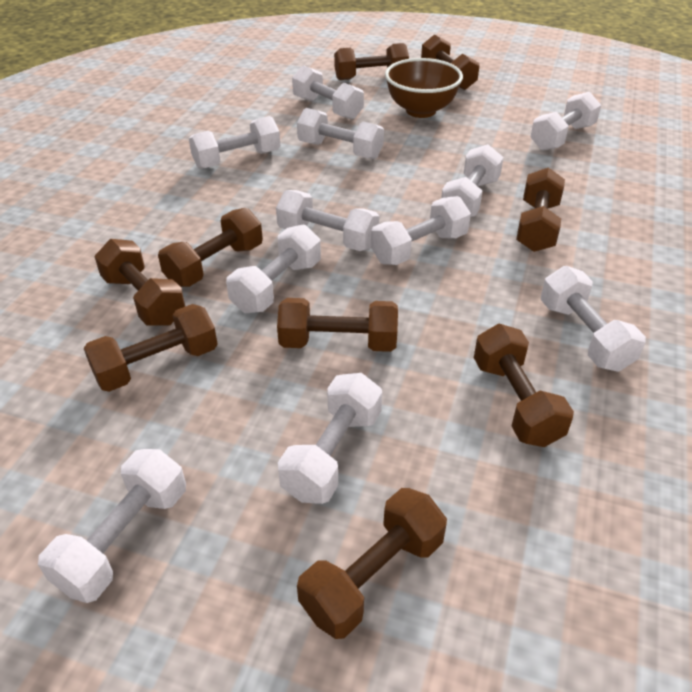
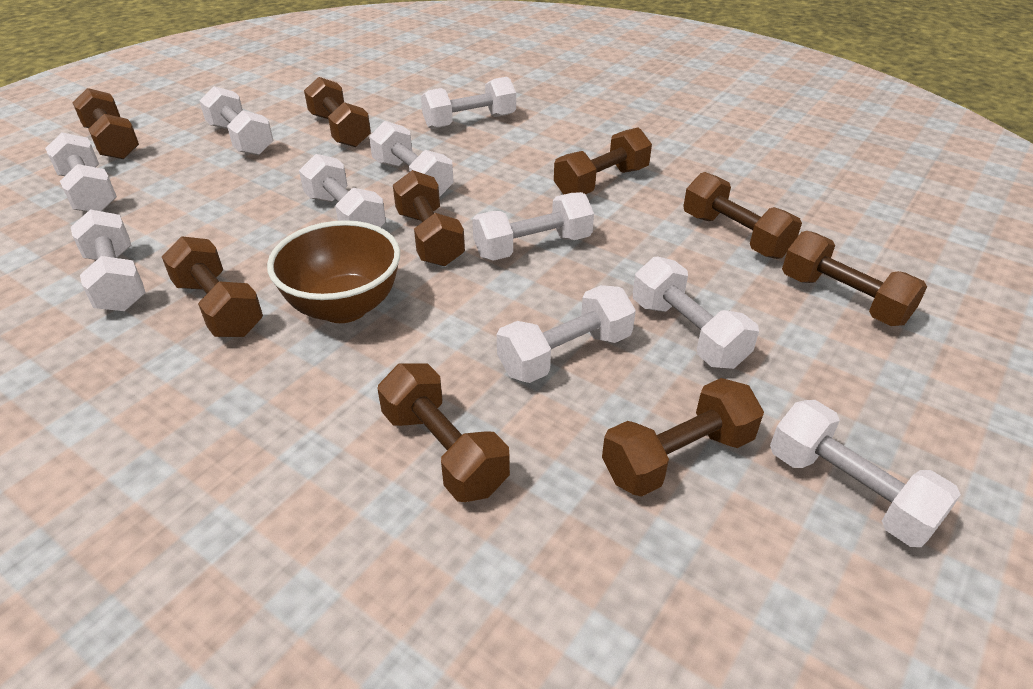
white dumbbell: 11 -> 10

